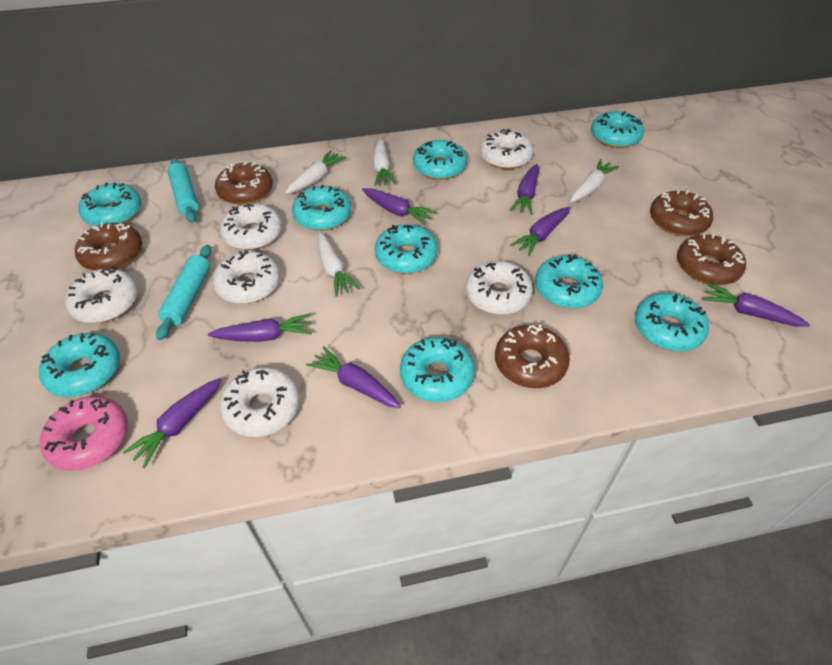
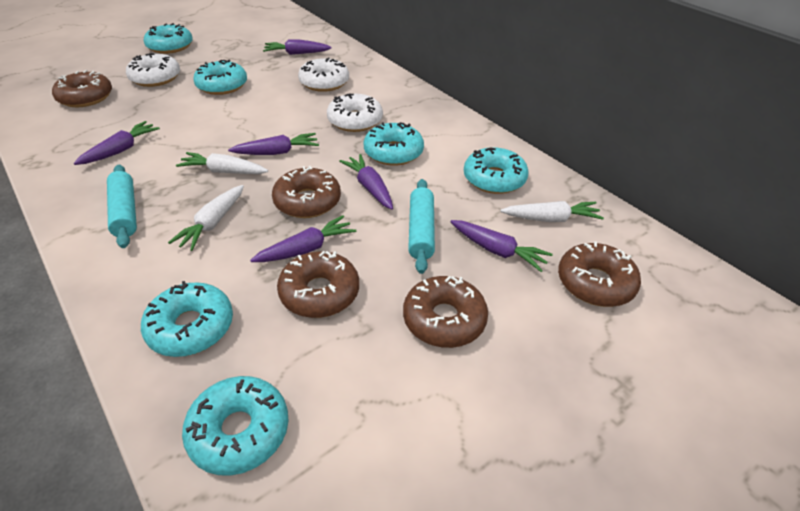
pink donut: 1 -> 0
purple carrot: 7 -> 6
turquoise donut: 9 -> 6
white carrot: 4 -> 3
white donut: 6 -> 3

